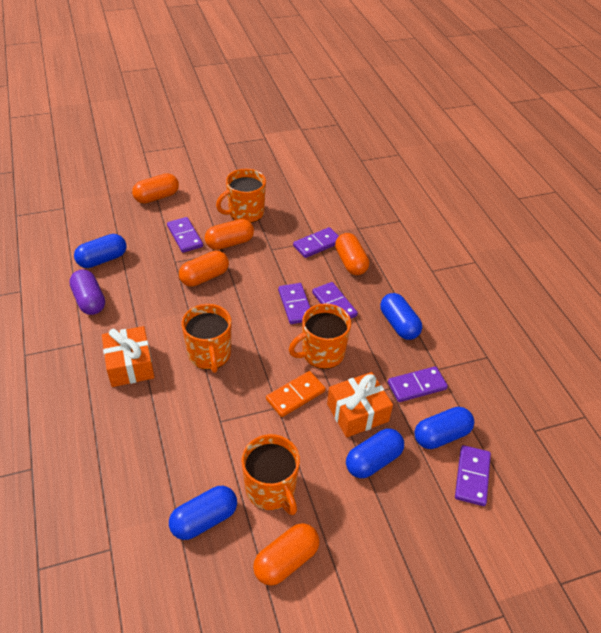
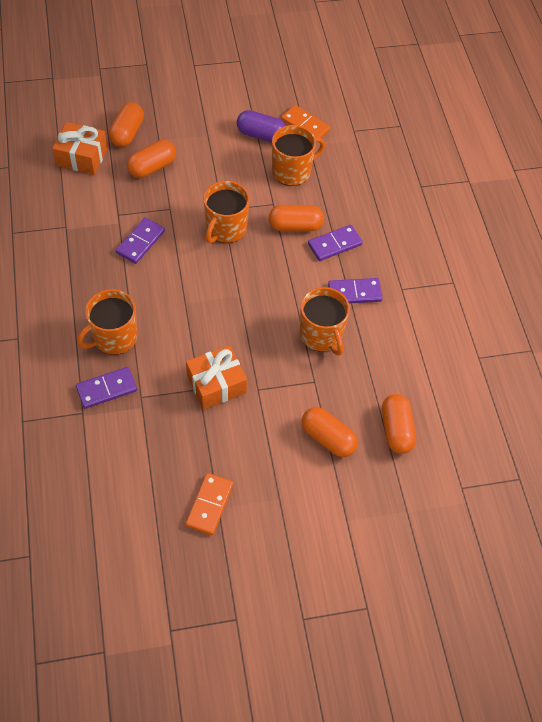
blue capsule: 5 -> 0
orange domino: 1 -> 2
purple domino: 6 -> 4

